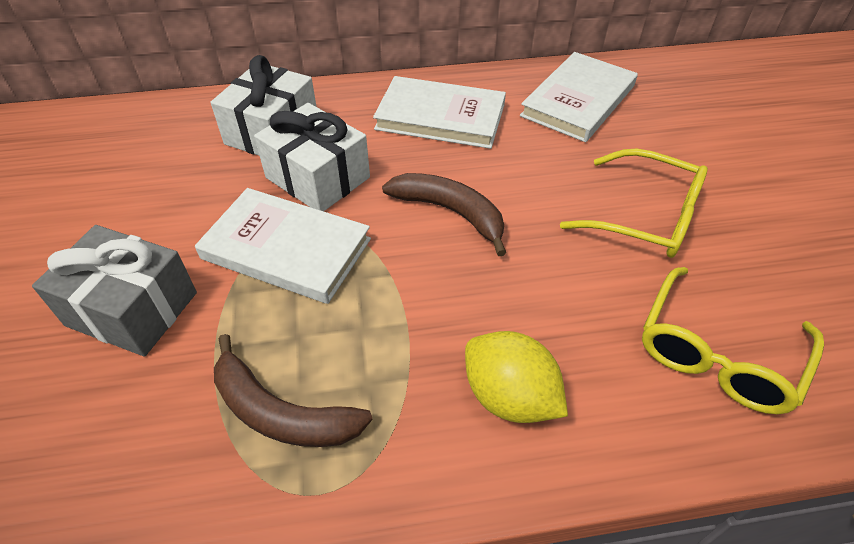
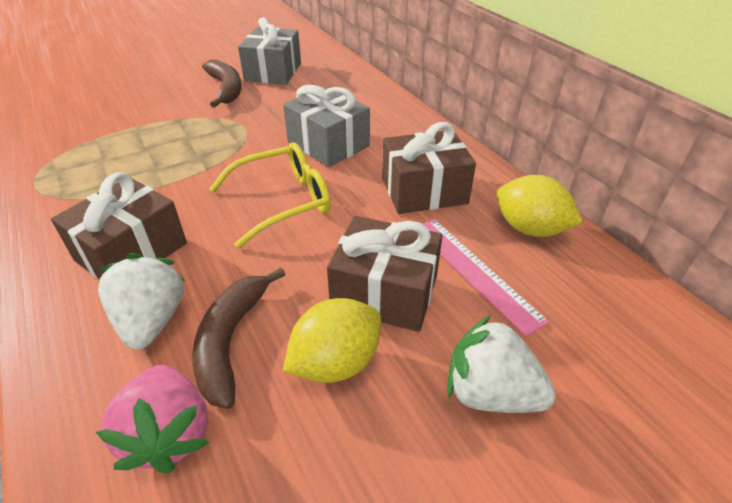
brown gift: 0 -> 3
grey gift: 1 -> 2
pink ruler: 0 -> 1
pink strawberry: 0 -> 1
white book: 3 -> 0
white gift: 2 -> 0
white strawberry: 0 -> 2
yellow glasses: 2 -> 1
yellow lemon: 1 -> 2

